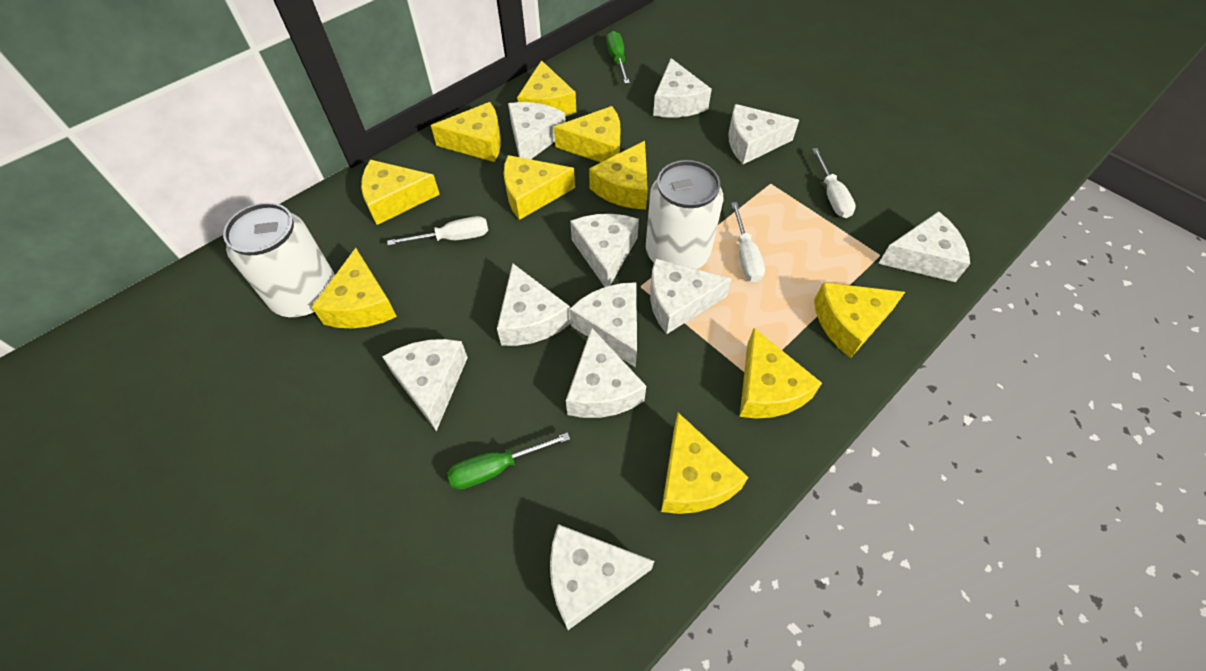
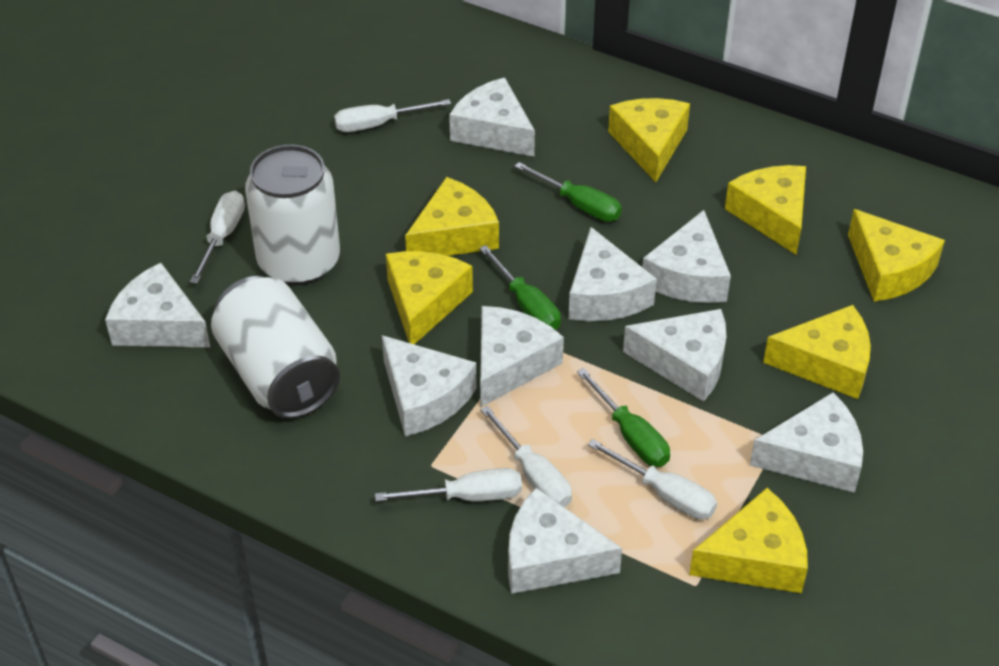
green screwdriver: 2 -> 3
white cheese: 11 -> 9
white screwdriver: 3 -> 5
yellow cheese: 10 -> 7

